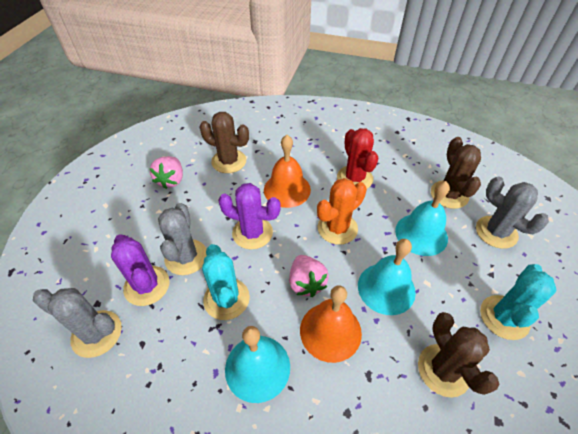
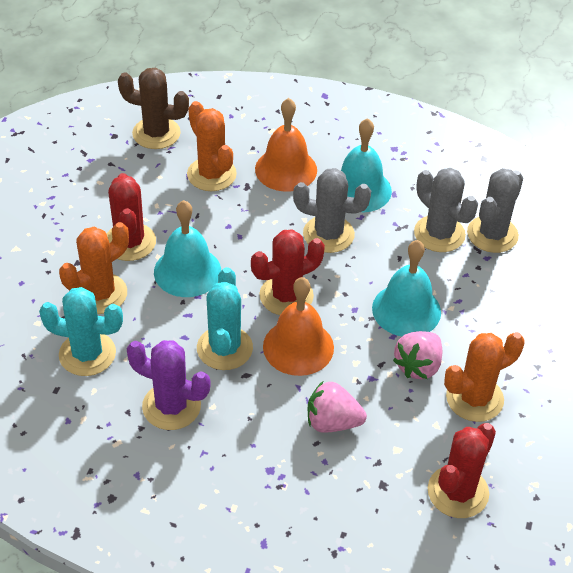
brown cactus: 3 -> 1
orange cactus: 1 -> 3
purple cactus: 2 -> 1
red cactus: 1 -> 3

